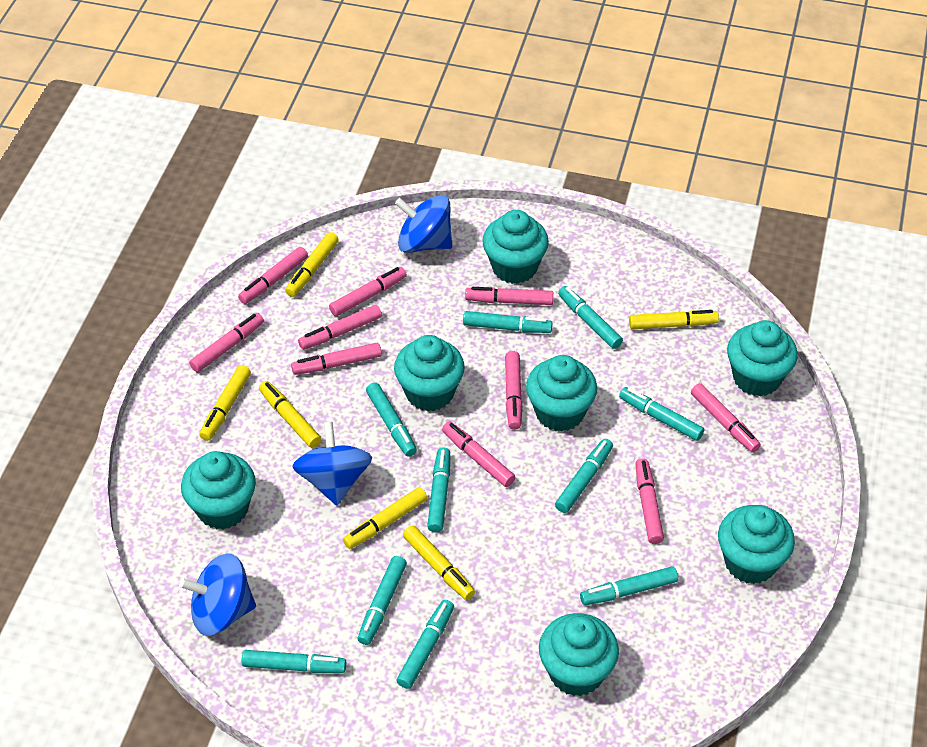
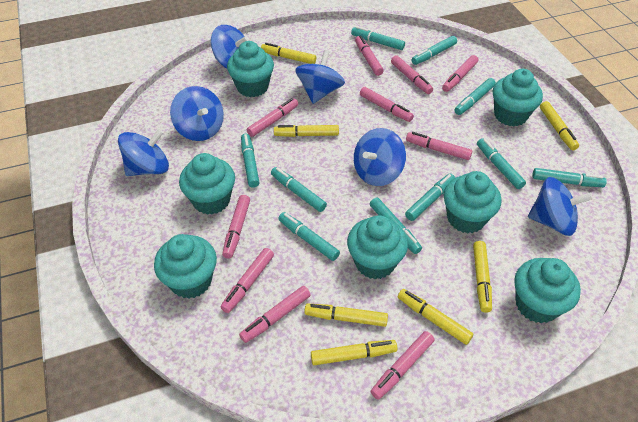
blue spinning top: 3 -> 6
yellow marker: 6 -> 7

